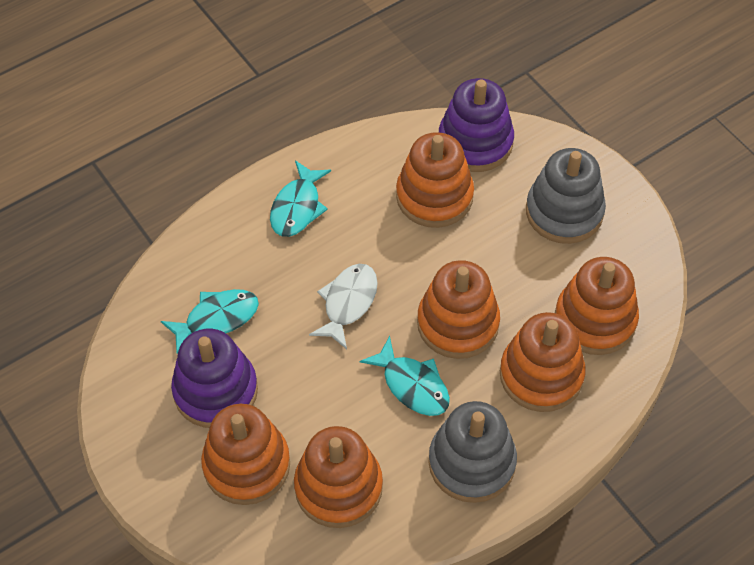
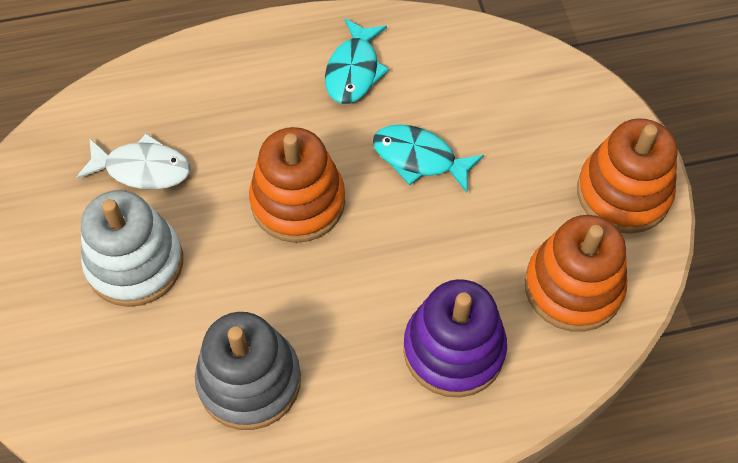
grey stacking toy: 2 -> 1
orange stacking toy: 6 -> 3
purple stacking toy: 2 -> 1
turquoise fish: 3 -> 2
white stacking toy: 0 -> 1

